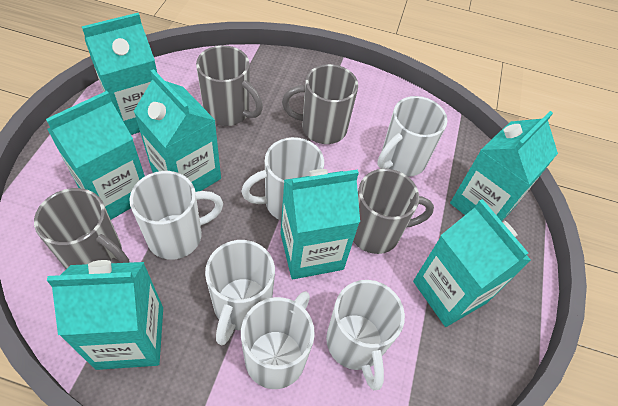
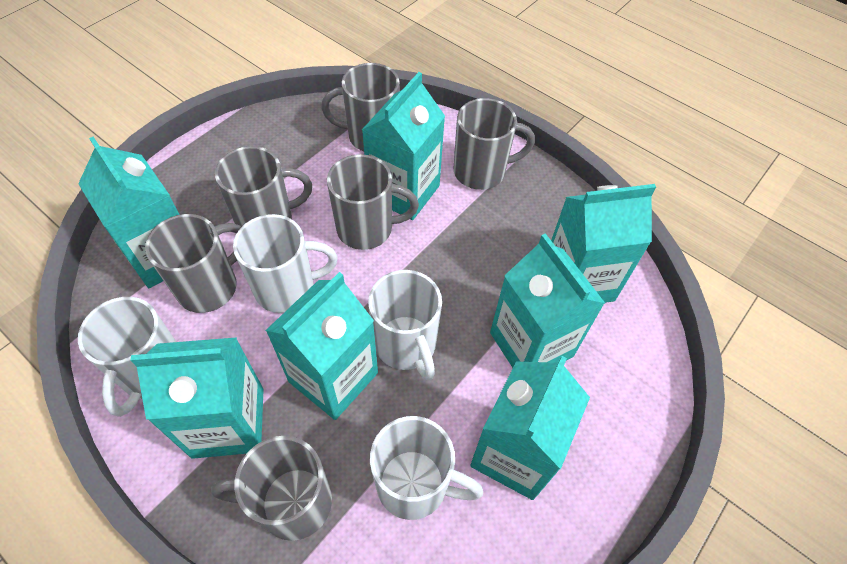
grey mug: 4 -> 6
white mug: 6 -> 4

